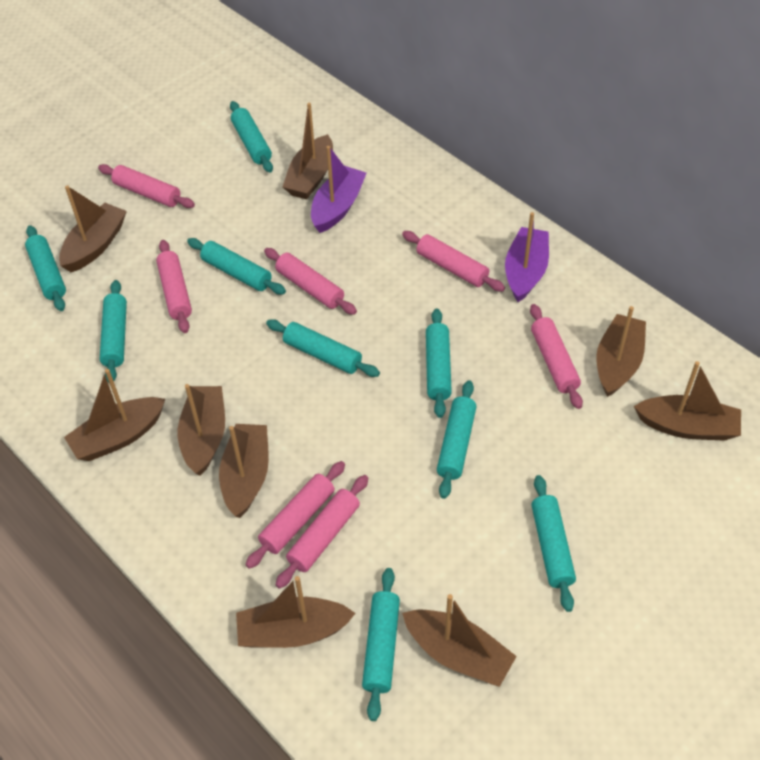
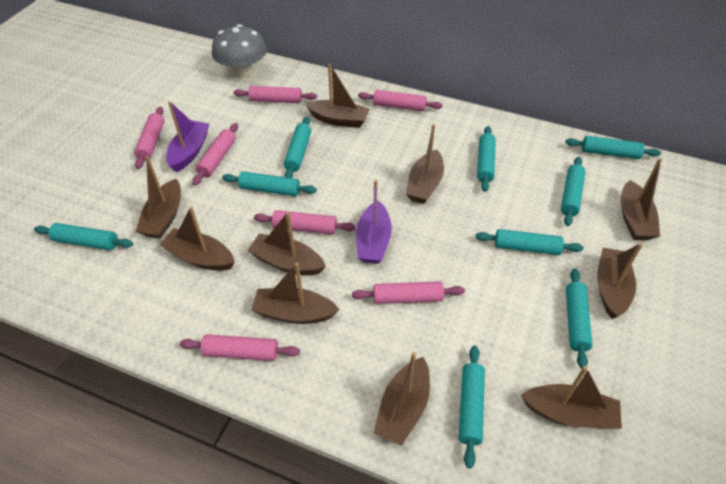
brown boat: 9 -> 10
grey mushroom: 0 -> 1

